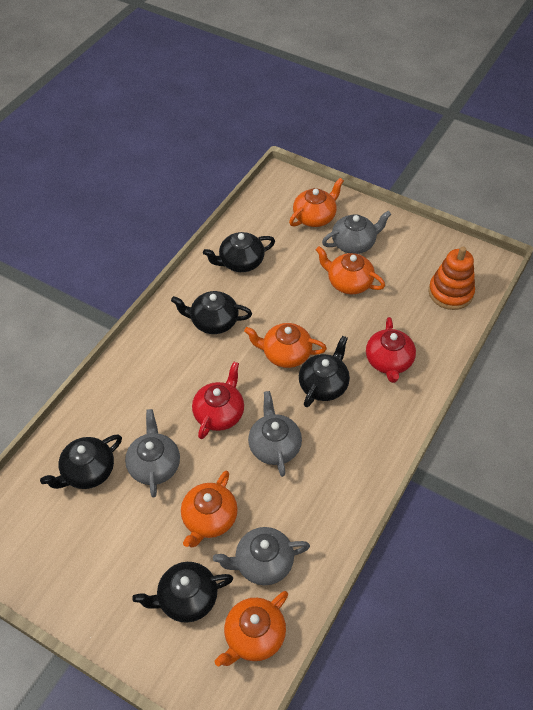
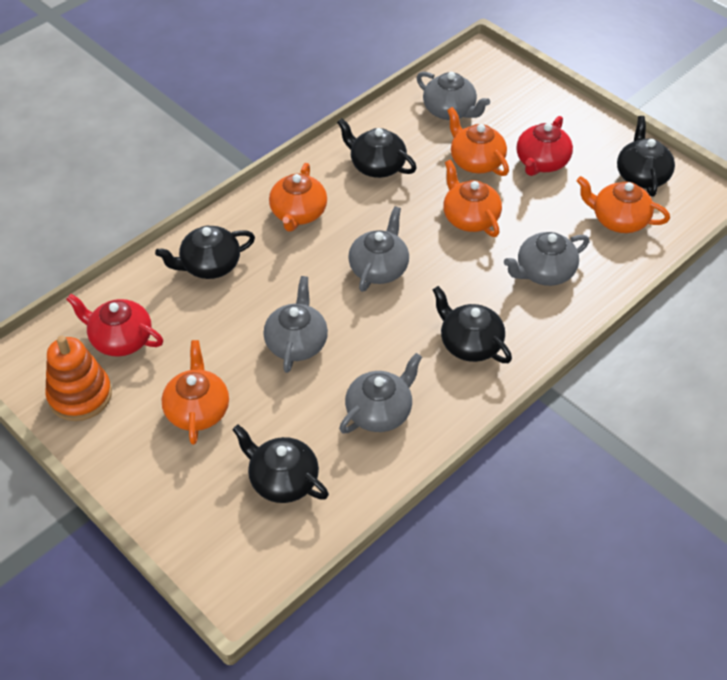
grey teapot: 4 -> 5

